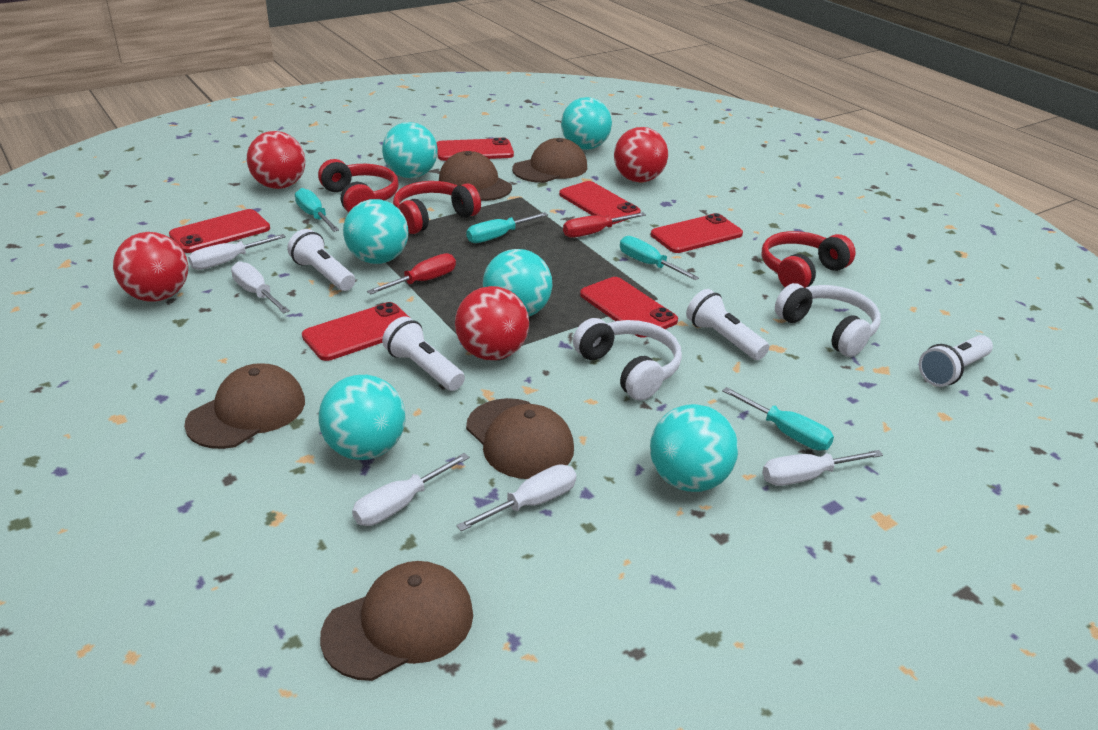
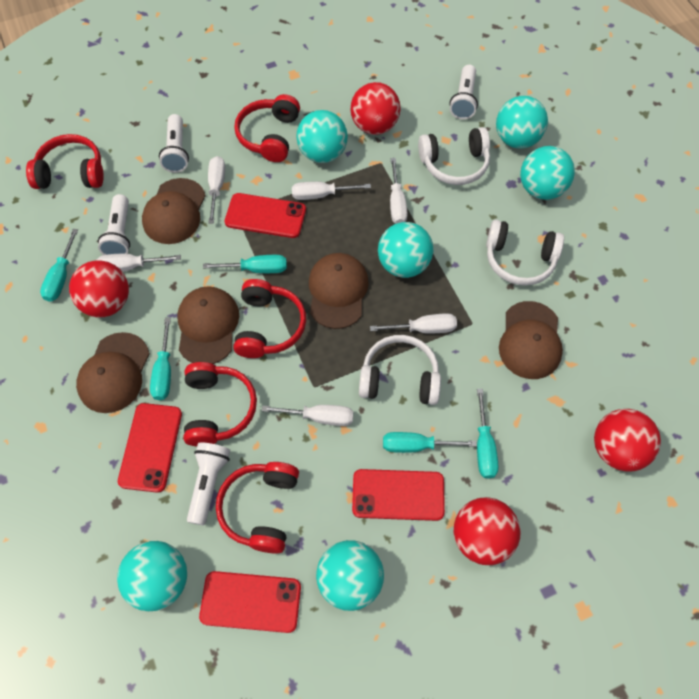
red headphones: 3 -> 5
red phone: 6 -> 4
red screwdriver: 2 -> 0
turquoise screwdriver: 4 -> 5
white headphones: 2 -> 3
white screwdriver: 5 -> 6

